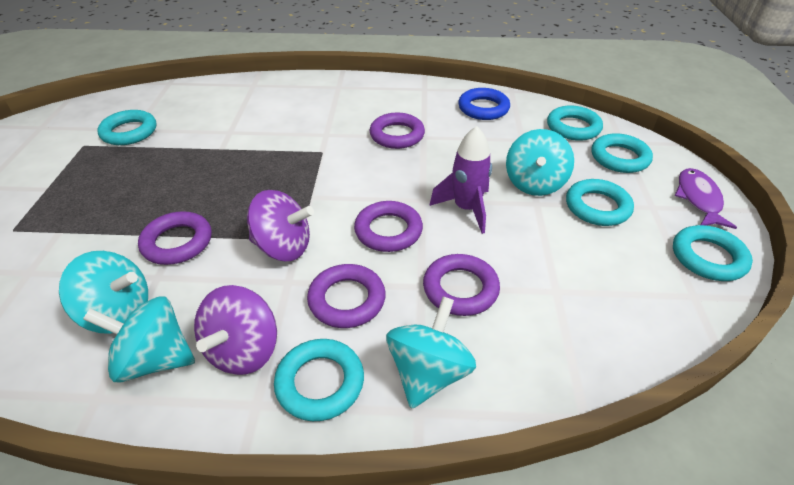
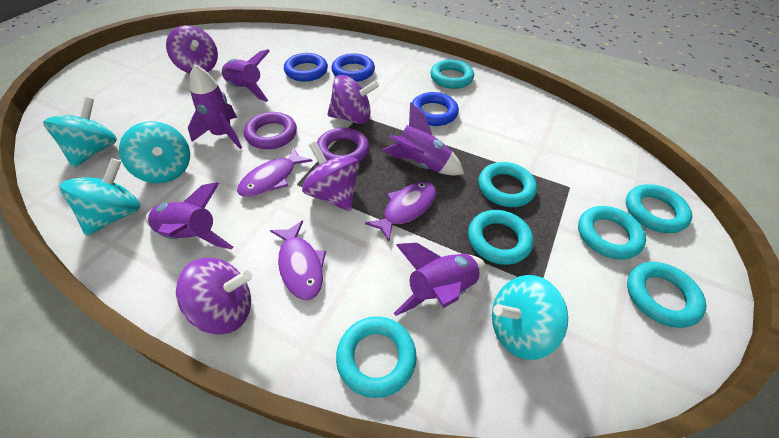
blue ring: 1 -> 3
purple fish: 1 -> 3
purple ring: 5 -> 2
purple rocket: 1 -> 5
purple spinning top: 2 -> 4
turquoise ring: 6 -> 7

